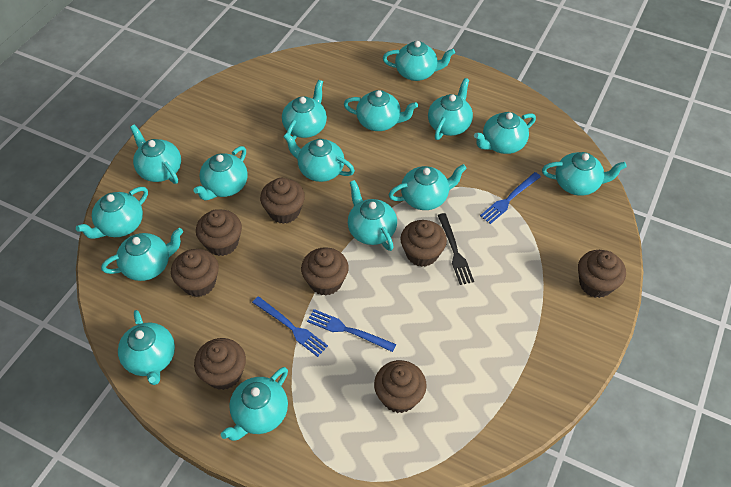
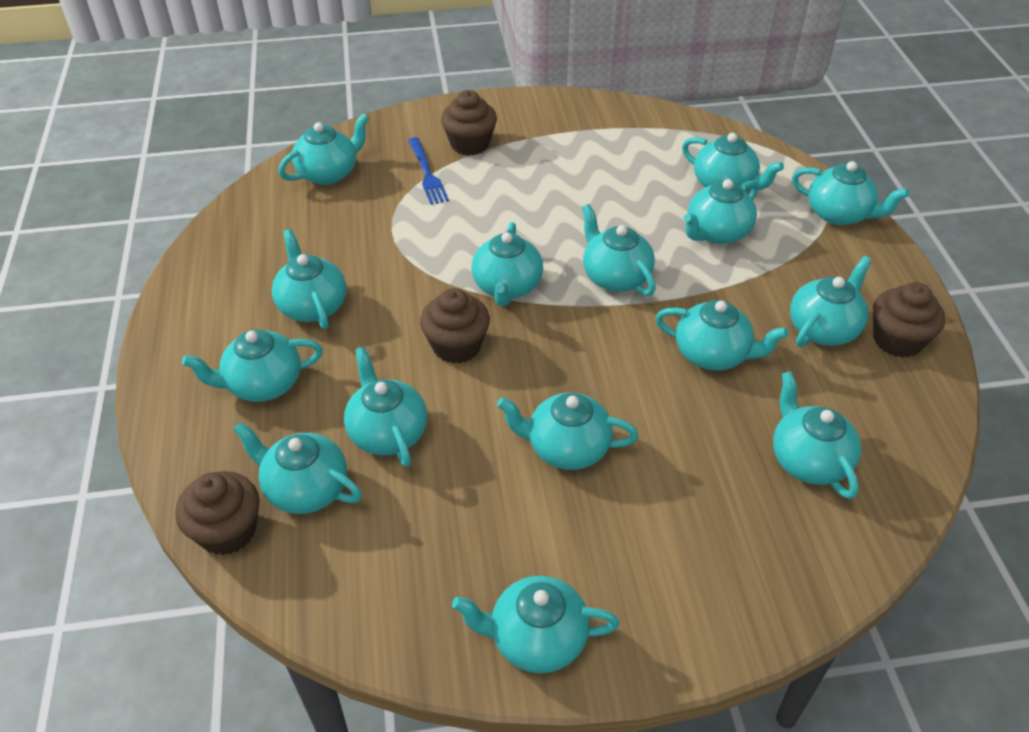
black fork: 1 -> 0
blue fork: 3 -> 1
brown cupcake: 8 -> 4

